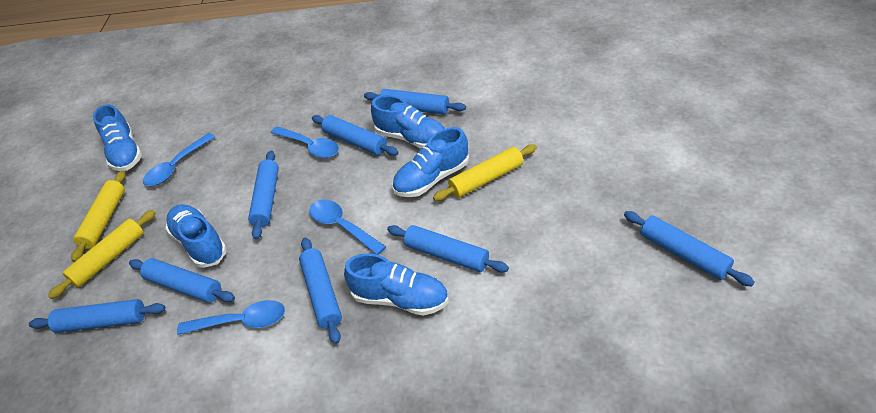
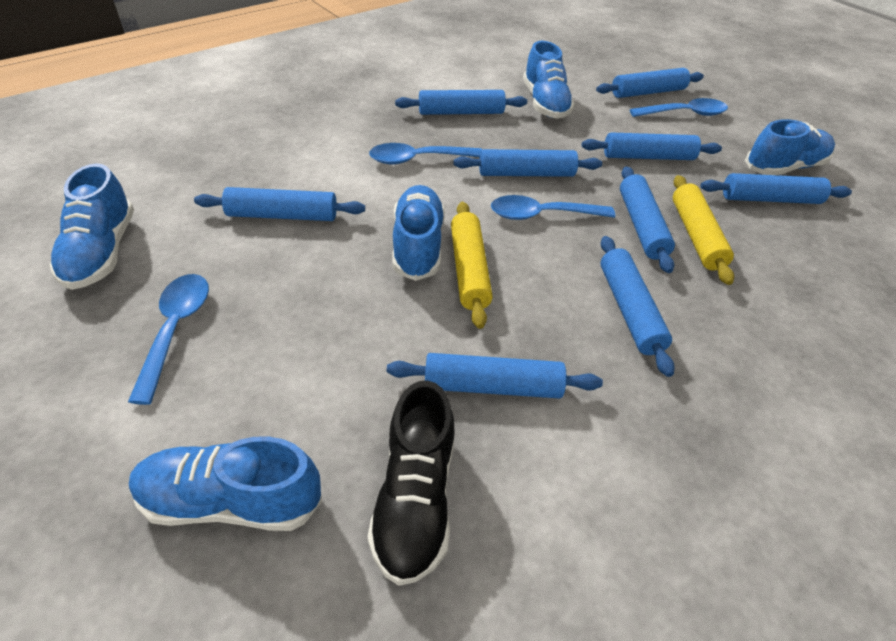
black shoe: 0 -> 1
blue rolling pin: 8 -> 9
yellow rolling pin: 3 -> 2

